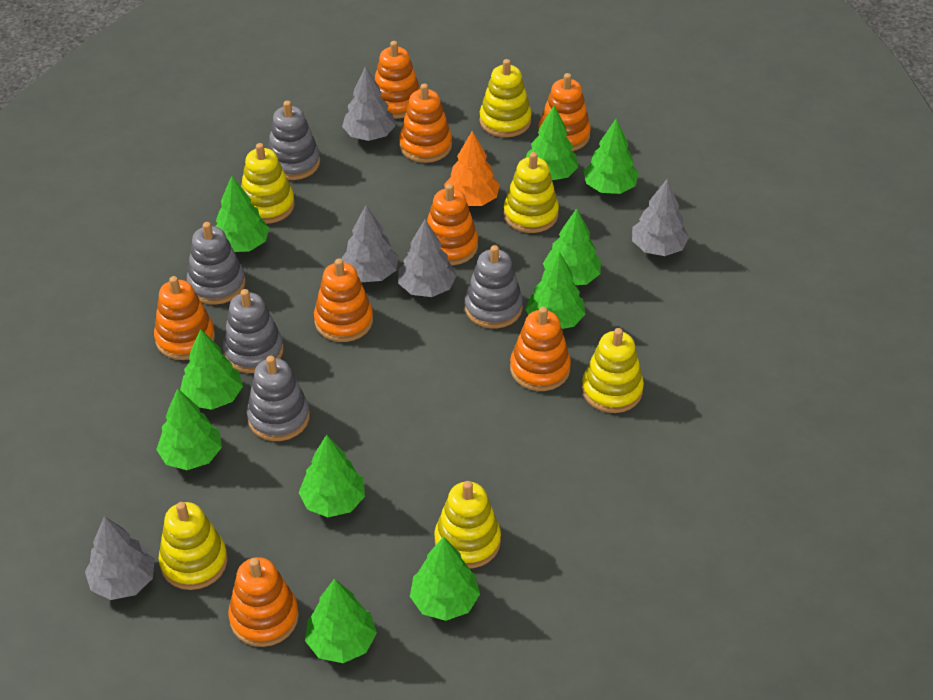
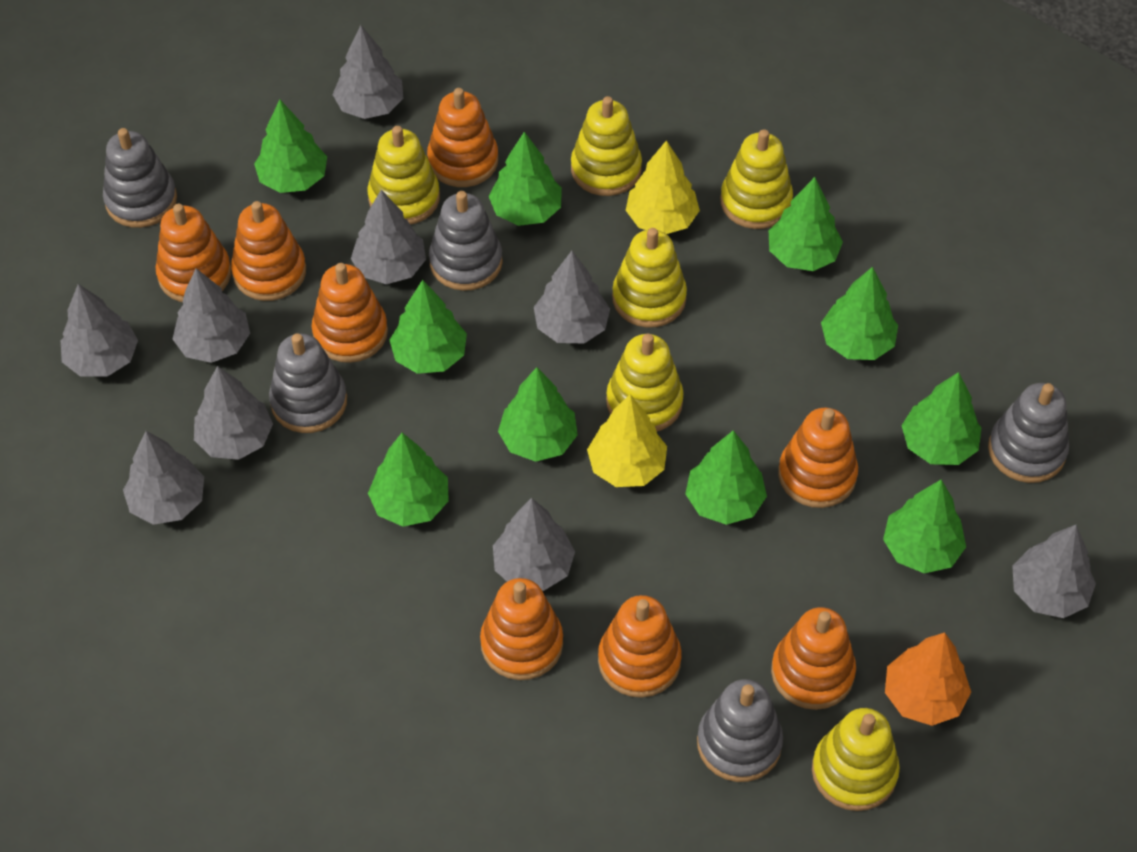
grey tree: 5 -> 9
yellow tree: 0 -> 2

